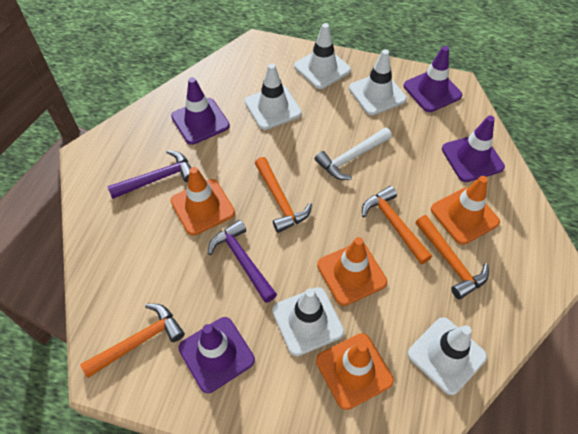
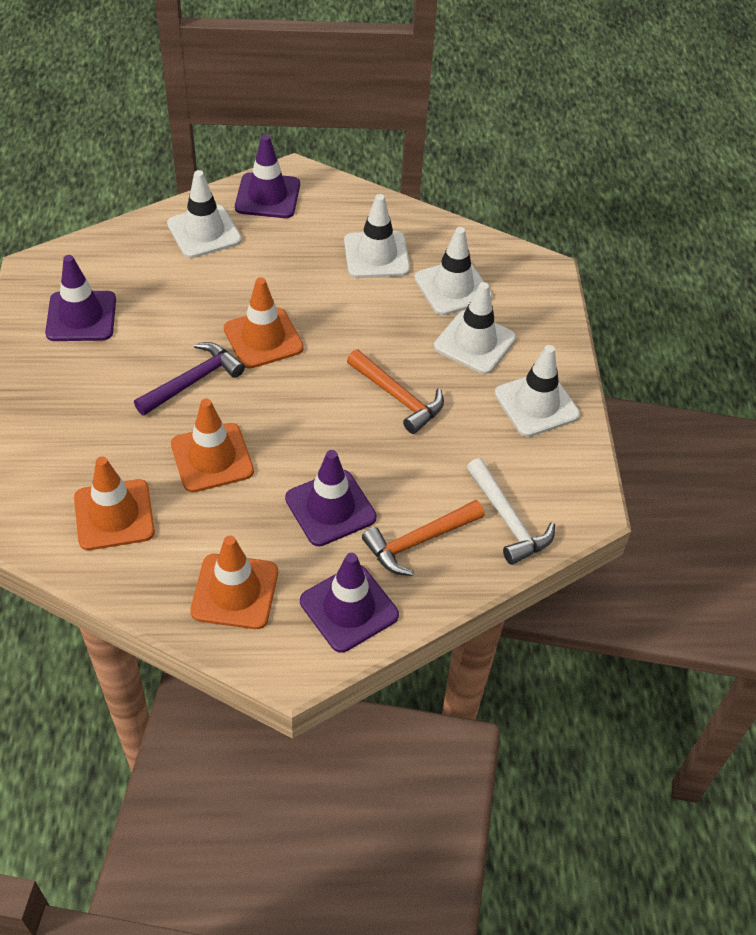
orange hammer: 4 -> 2
purple hammer: 2 -> 1

